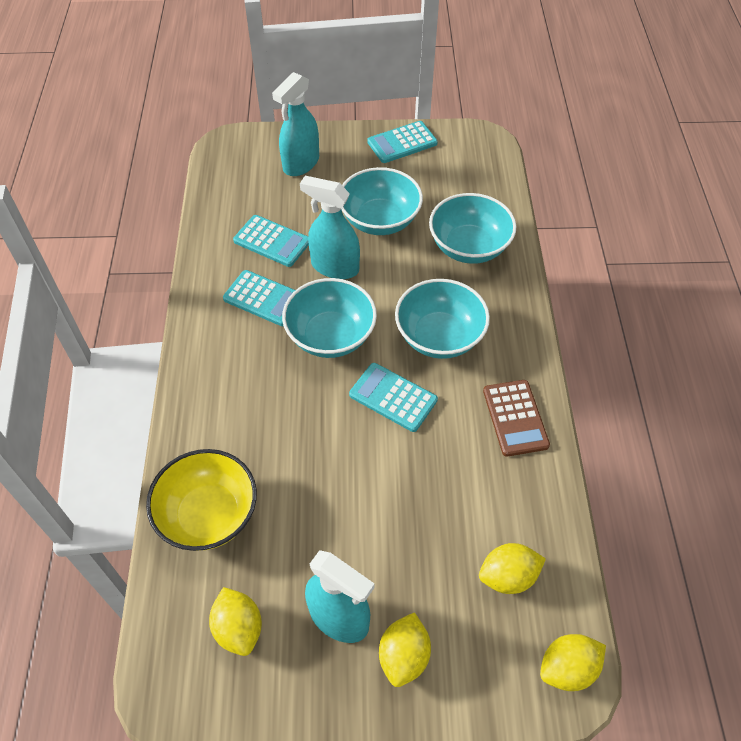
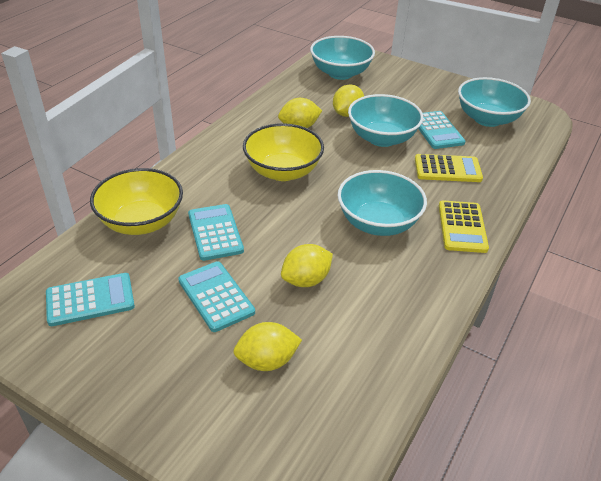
brown calculator: 1 -> 0
turquoise spray bottle: 3 -> 0
yellow bowl: 1 -> 2
yellow calculator: 0 -> 2

